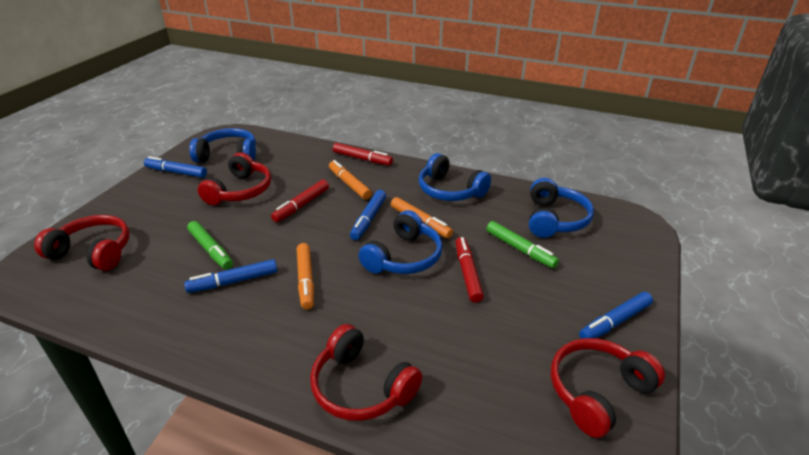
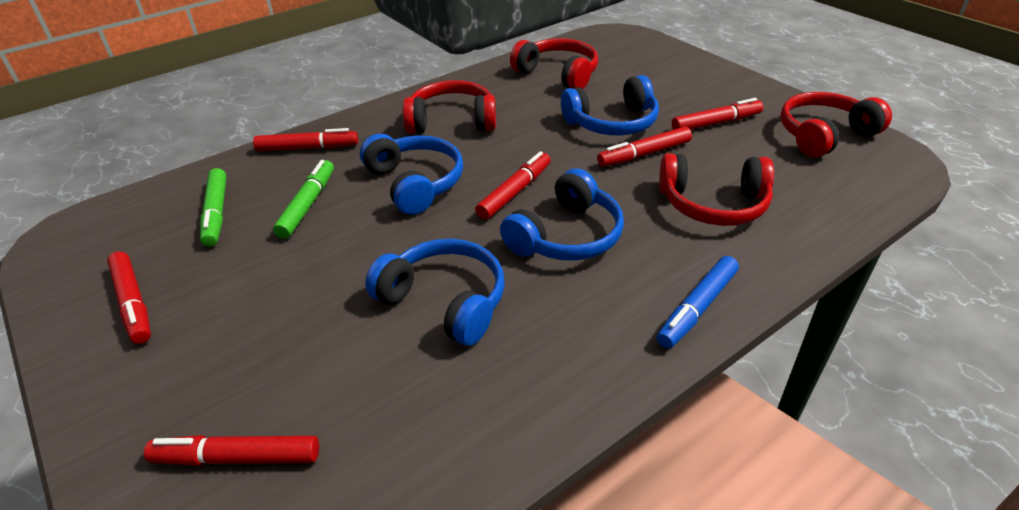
blue marker: 4 -> 1
orange marker: 3 -> 0
red marker: 3 -> 6

